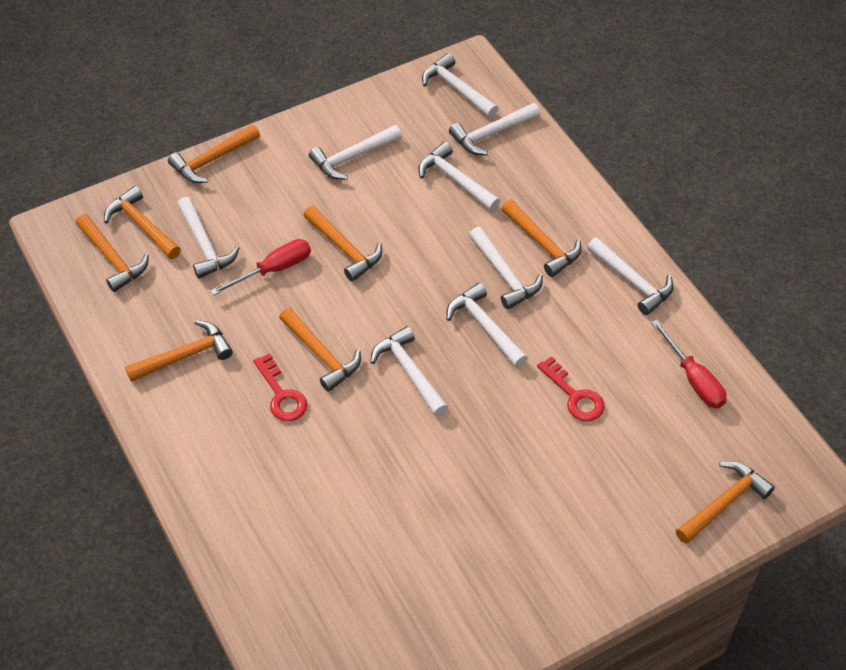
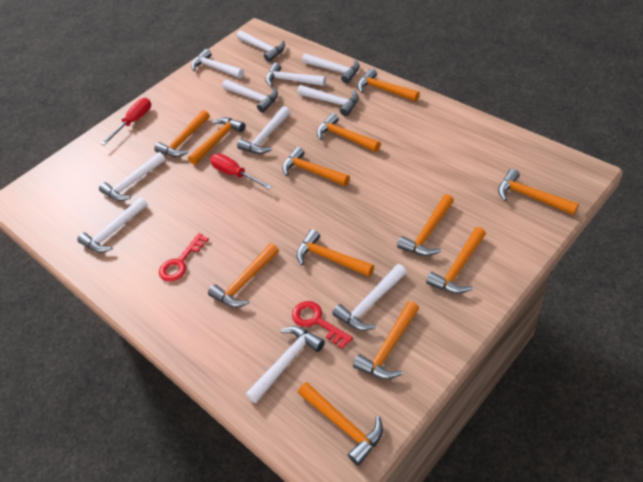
orange hammer: 8 -> 12
white hammer: 9 -> 11

